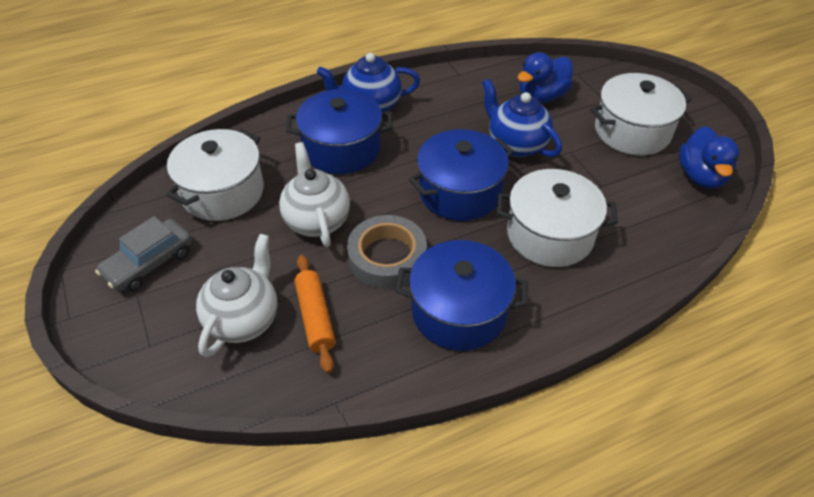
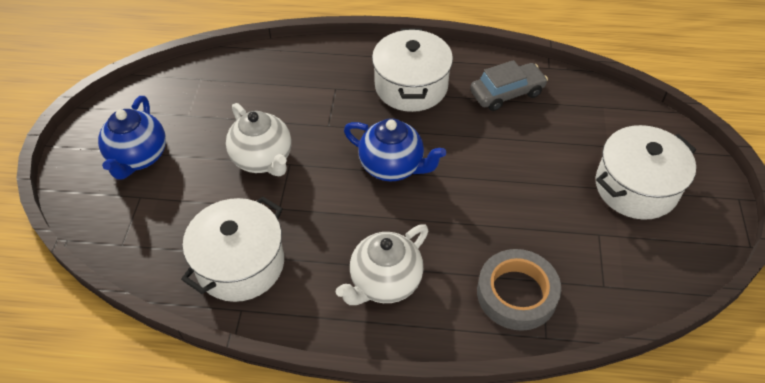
blue duck: 2 -> 0
blue pot: 3 -> 0
orange rolling pin: 1 -> 0

